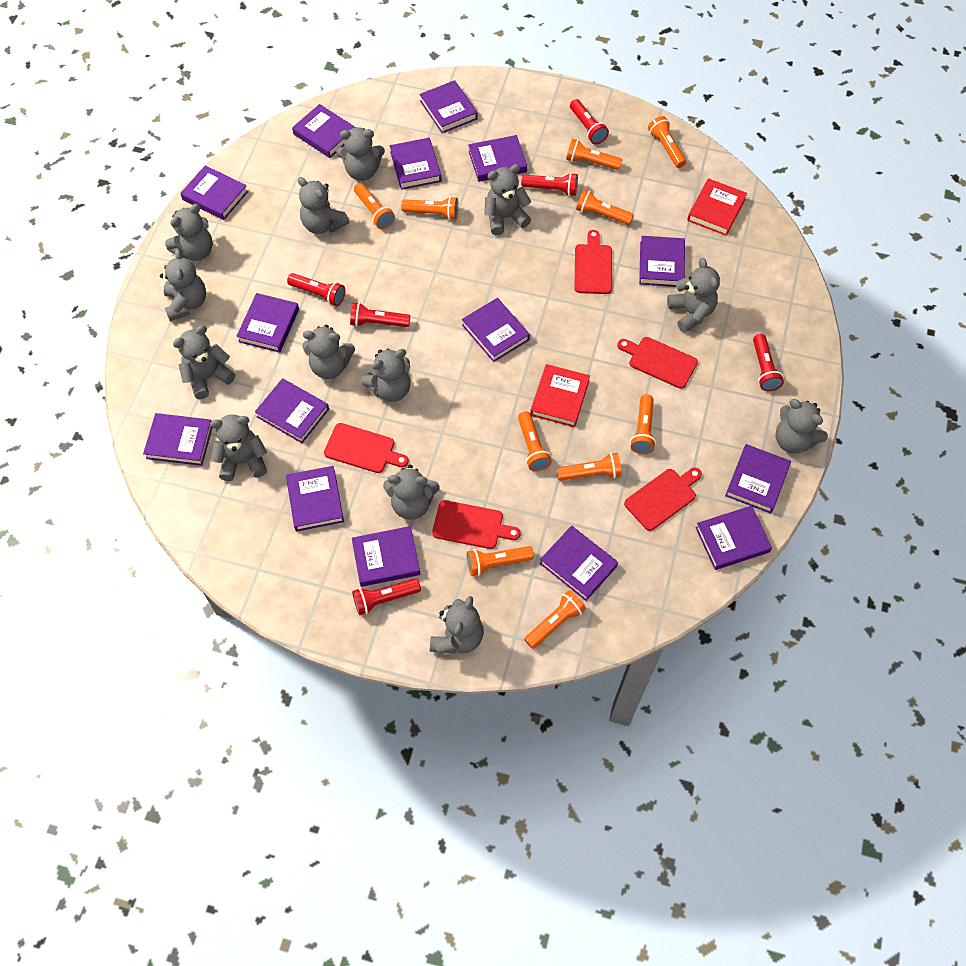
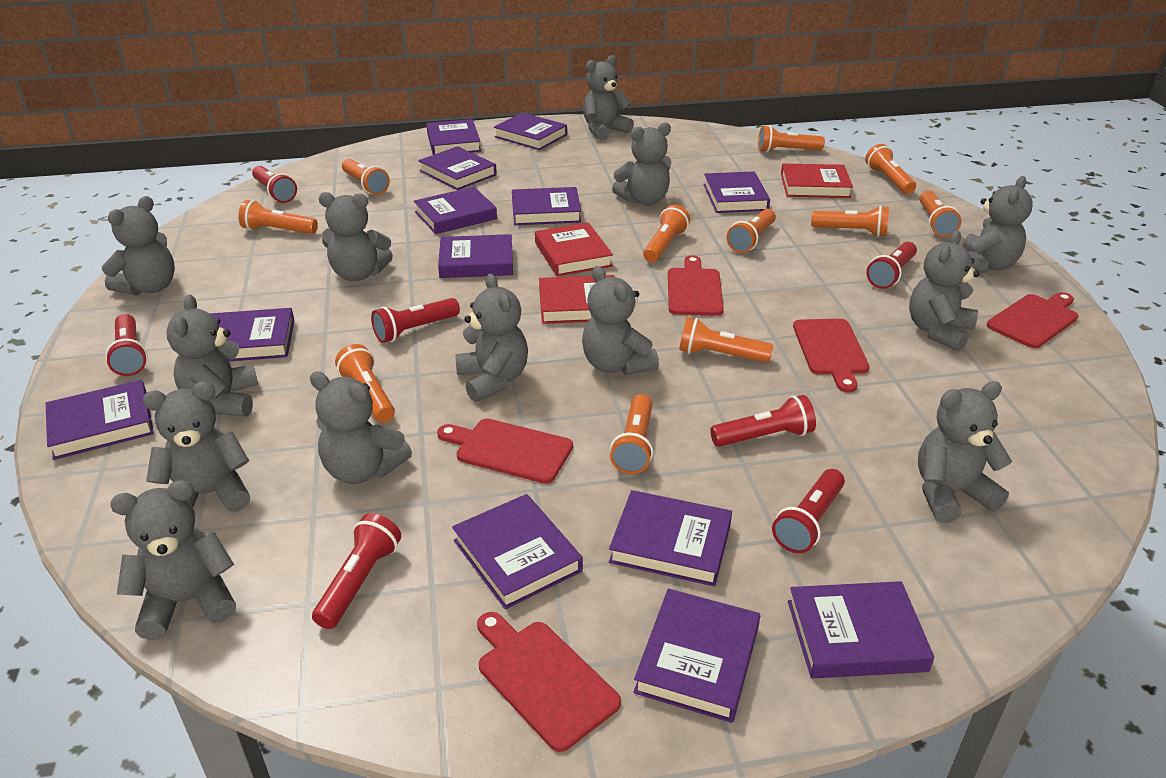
orange flashlight: 10 -> 11
purple book: 15 -> 13
red book: 2 -> 3
red flashlight: 6 -> 7

